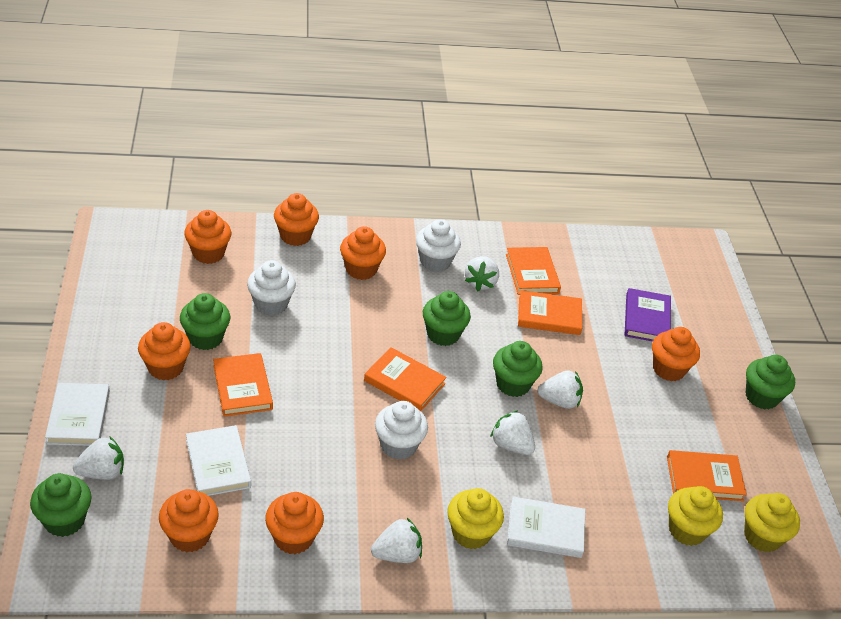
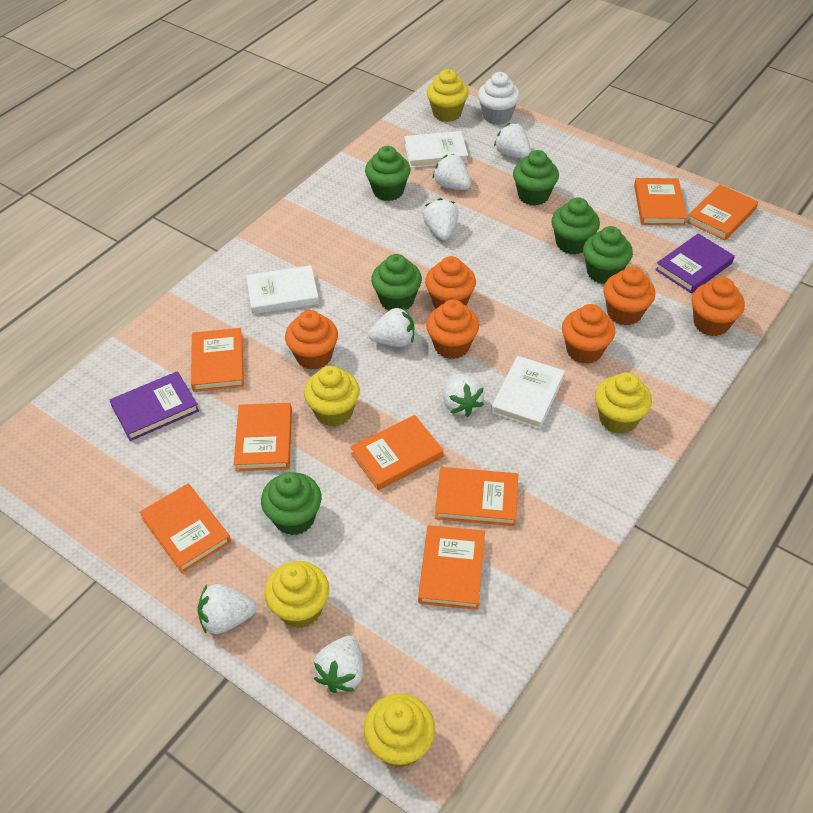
green cupcake: 5 -> 6
orange book: 5 -> 8
orange cupcake: 7 -> 6
purple book: 1 -> 2
white cupcake: 3 -> 1
white strawberry: 5 -> 7
yellow cupcake: 3 -> 5

